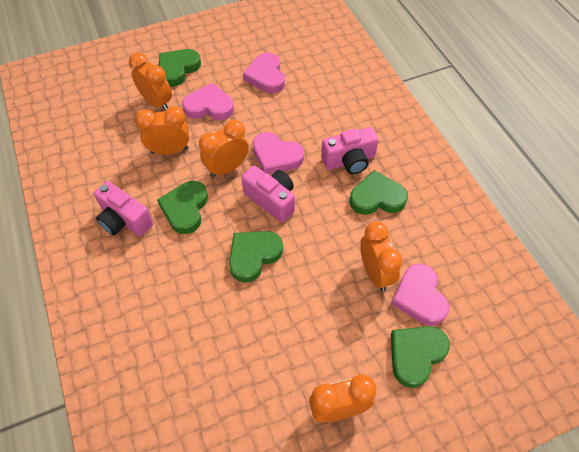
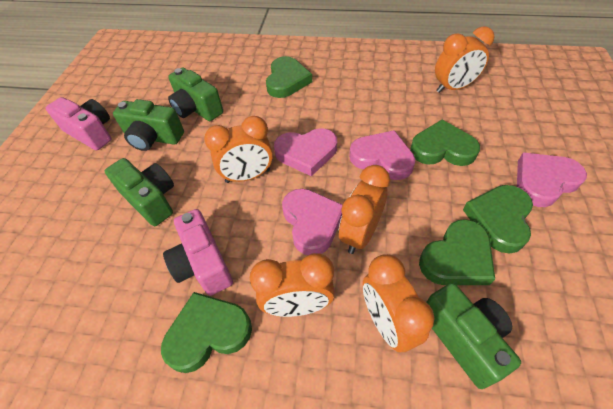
green camera: 0 -> 4
pink camera: 3 -> 2

